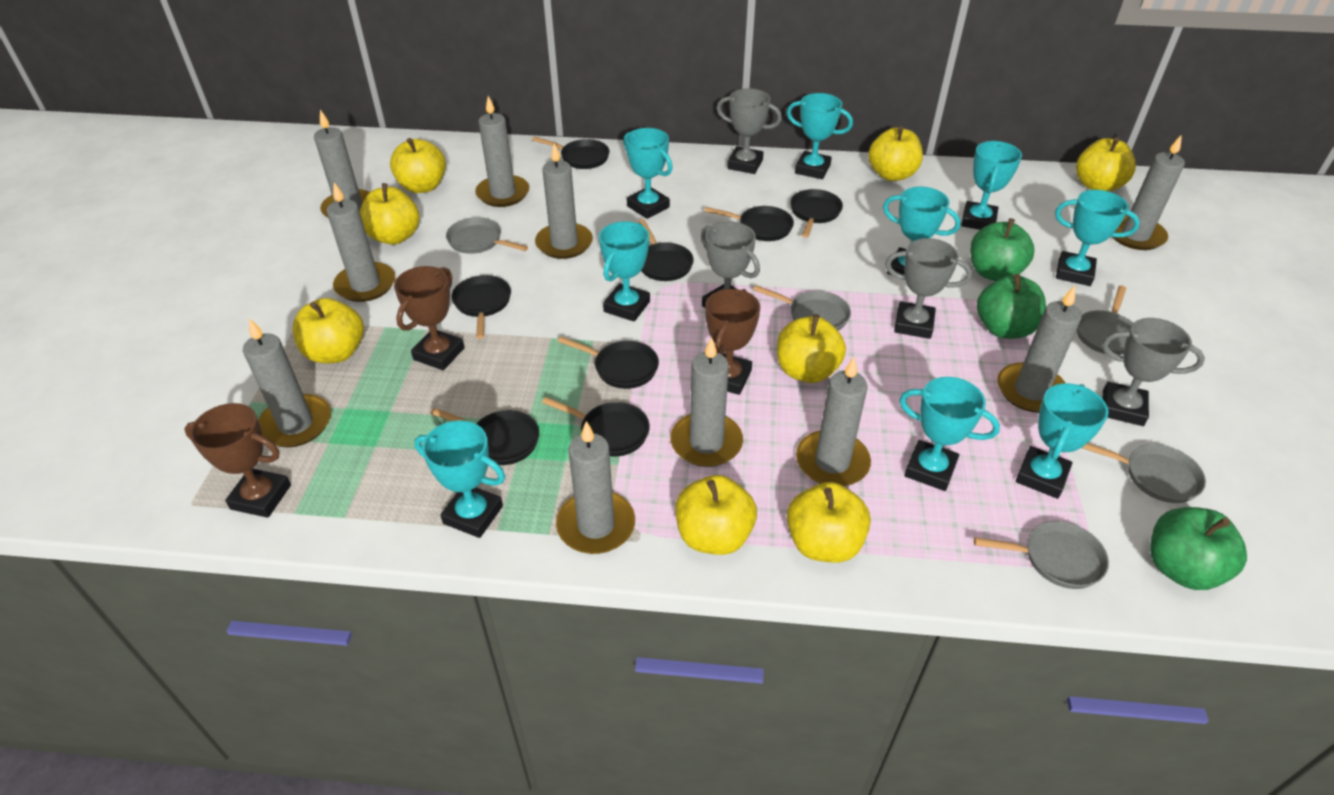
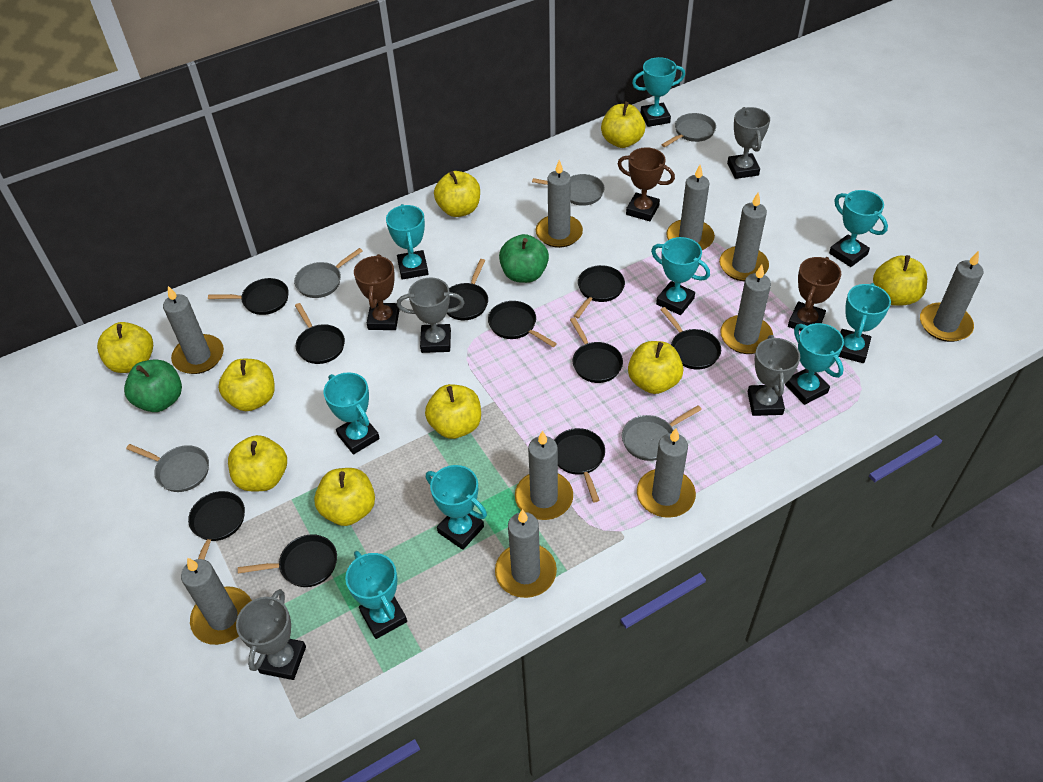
black pan: 8 -> 10
green apple: 3 -> 2
yellow apple: 8 -> 9

